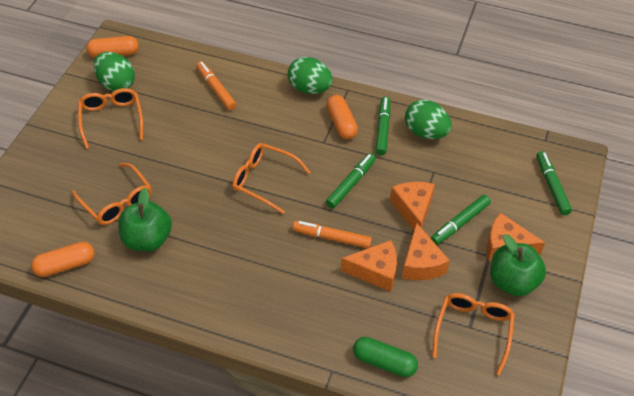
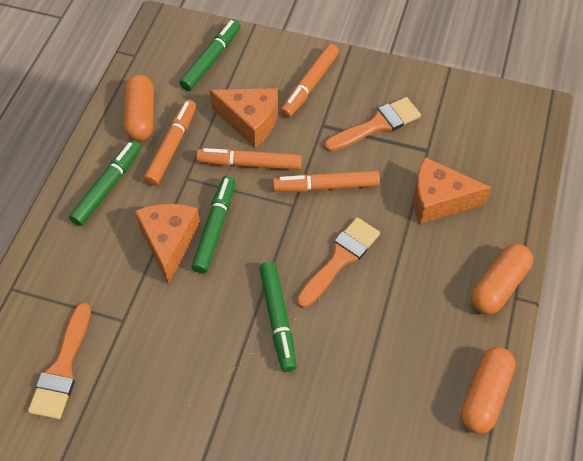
green apple: 2 -> 0
green capsule: 1 -> 0
green egg: 3 -> 0
orange brush: 0 -> 3
orange cheese: 4 -> 3
orange glasses: 4 -> 0
orange marker: 2 -> 4

